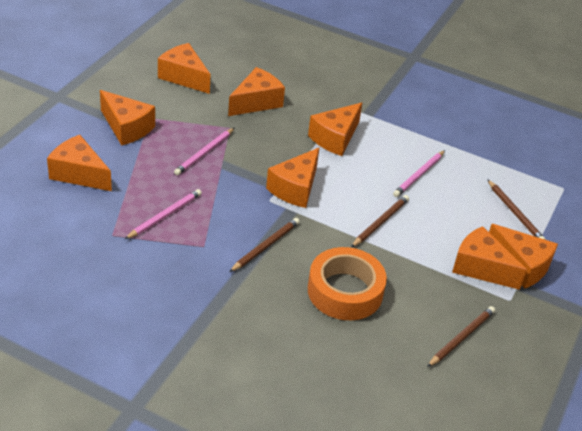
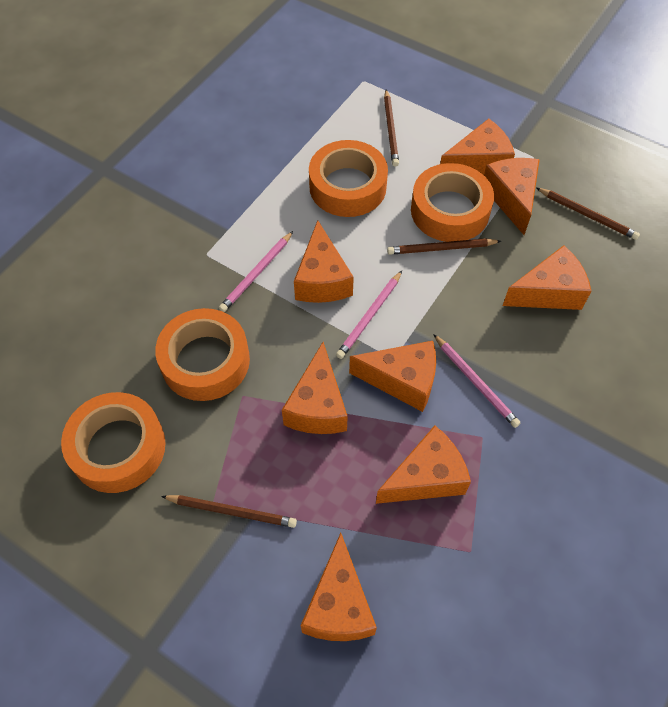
orange tape: 1 -> 4

